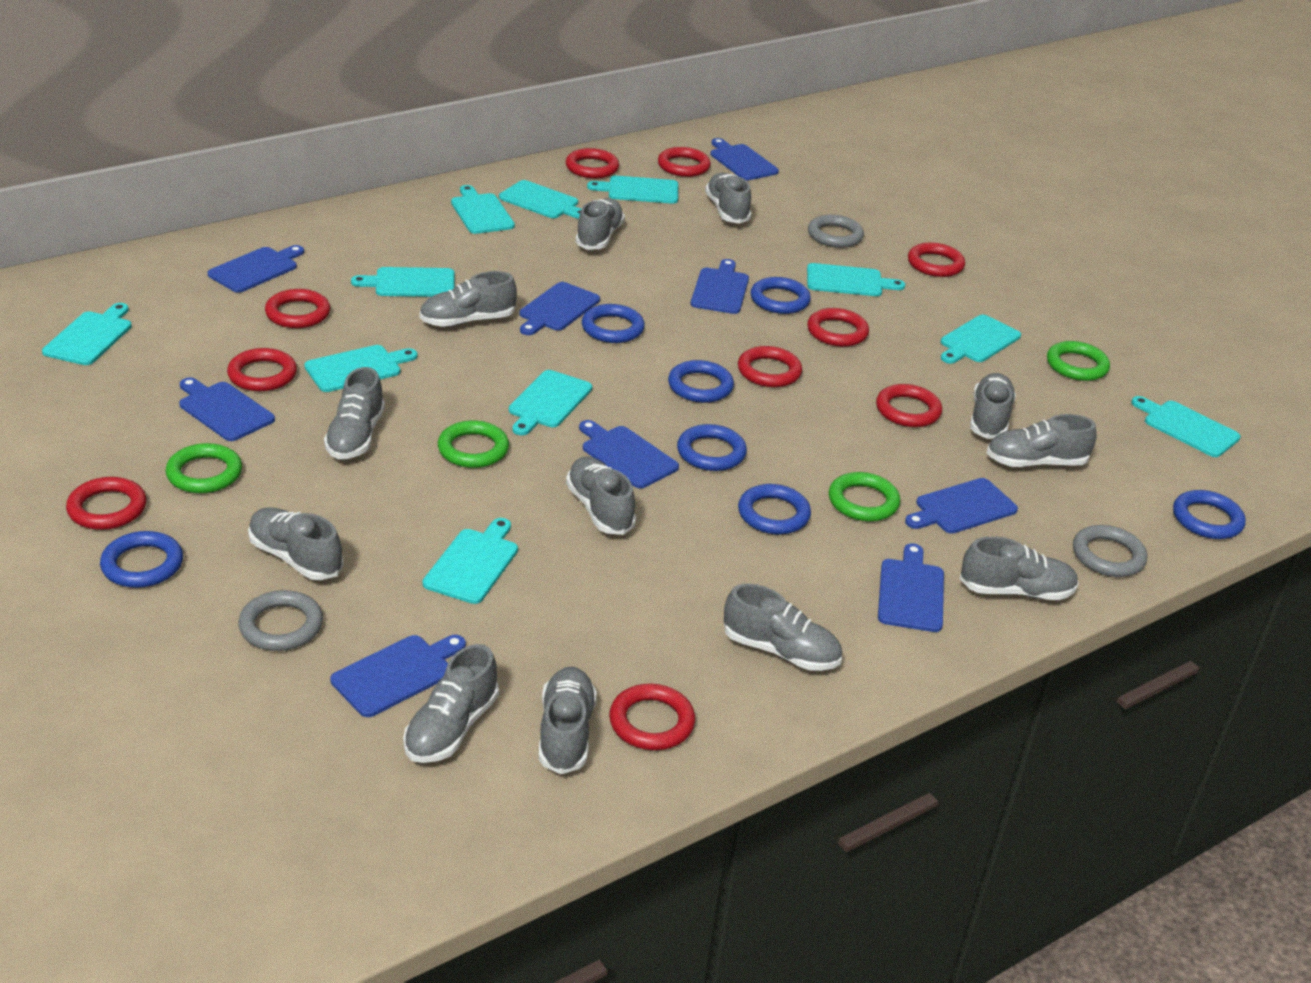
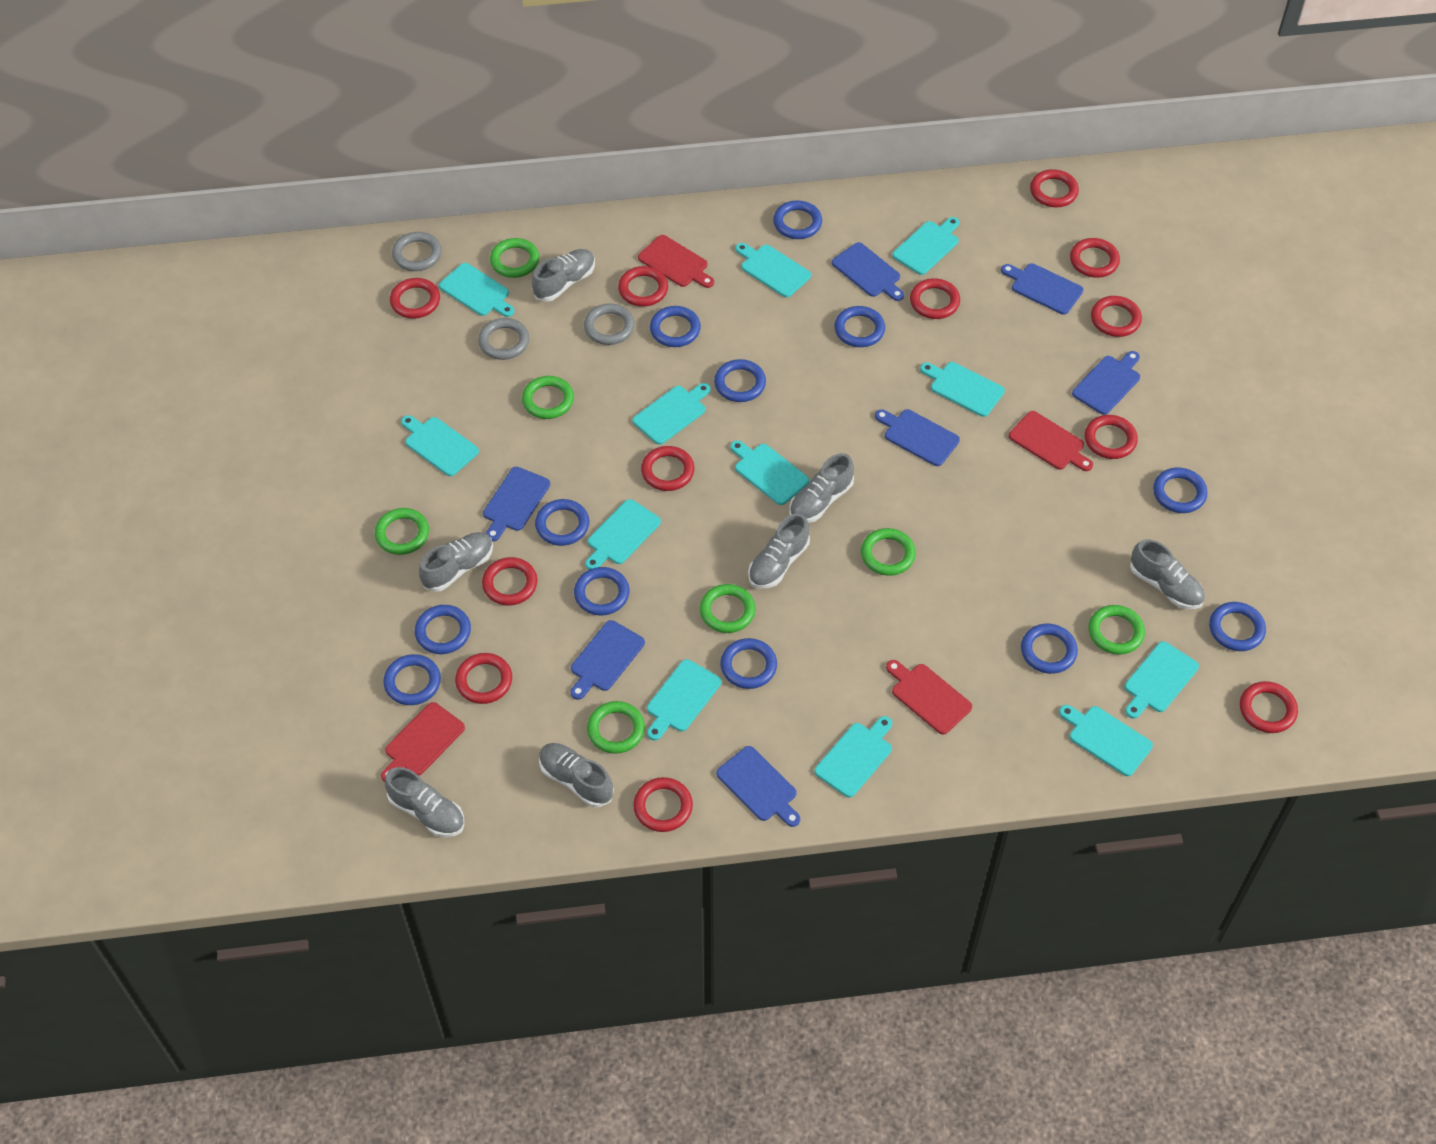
blue cutting board: 9 -> 7
blue ring: 7 -> 12
green ring: 4 -> 7
grey shoe: 12 -> 7
red cutting board: 0 -> 4
red ring: 10 -> 12
turquoise cutting board: 11 -> 12

